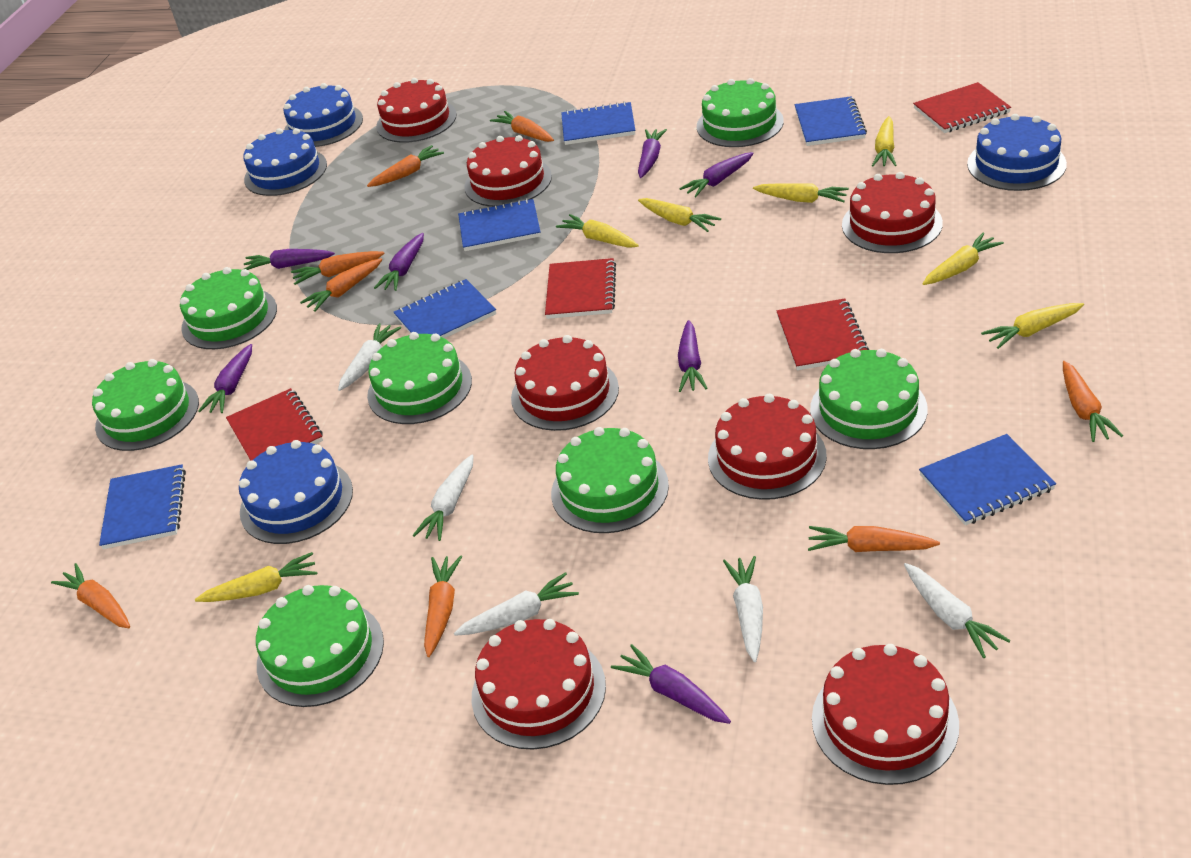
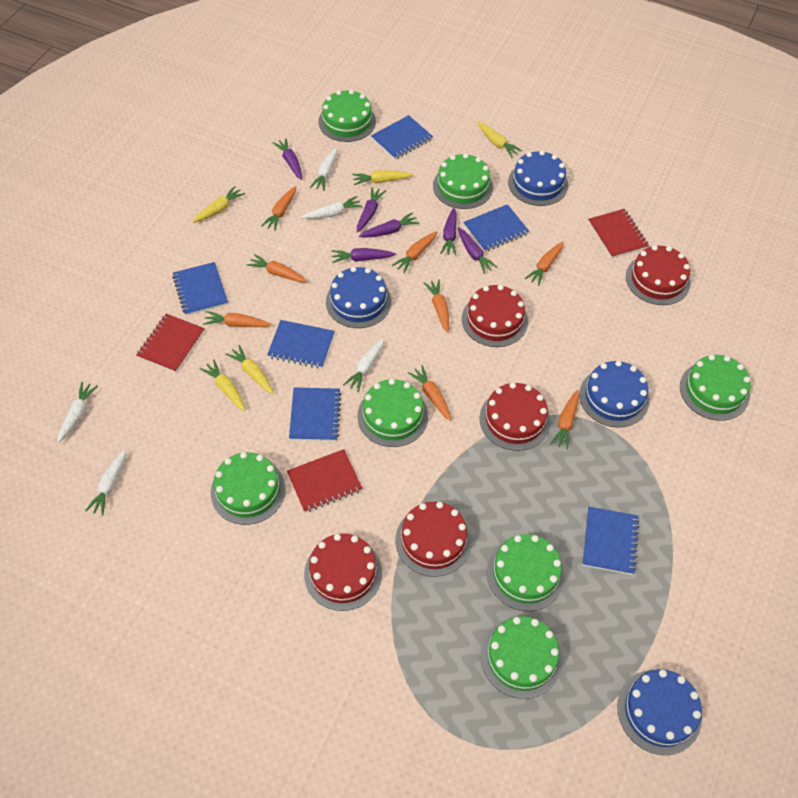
purple carrot: 7 -> 6
red cake: 7 -> 5
red notebook: 4 -> 3
yellow carrot: 7 -> 5

